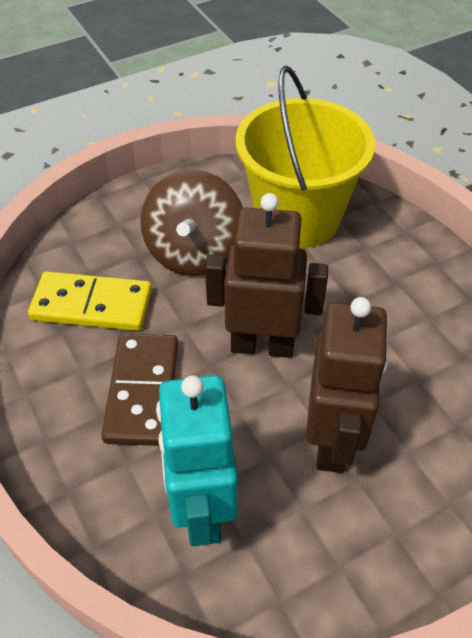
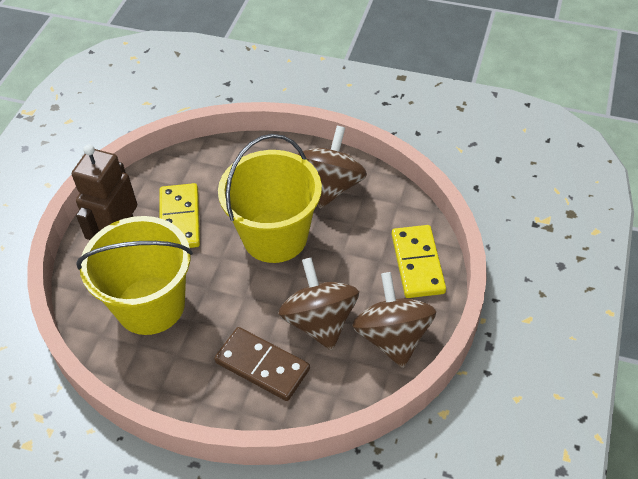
brown robot: 2 -> 1
brown spinning top: 1 -> 3
turquoise robot: 1 -> 0
yellow bucket: 1 -> 2
yellow domino: 1 -> 2

